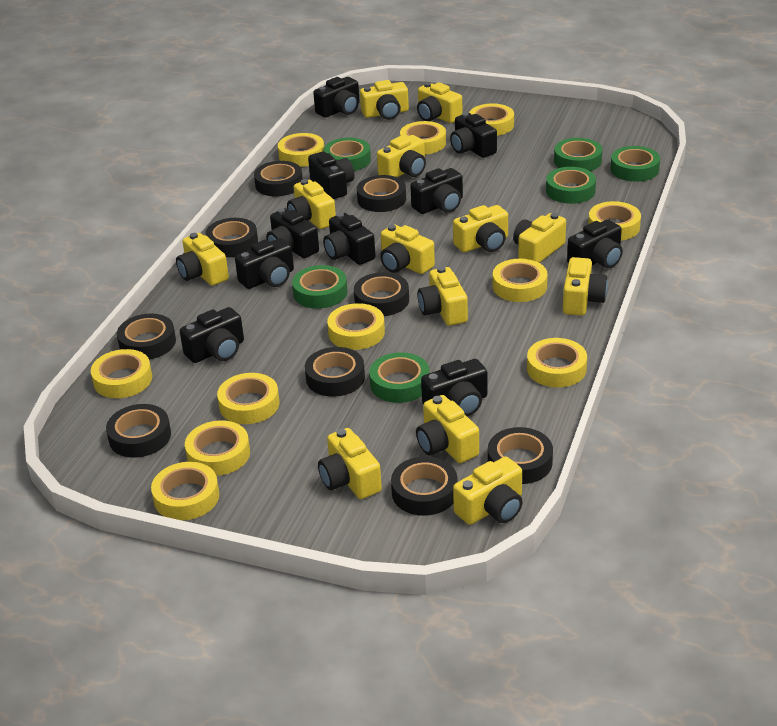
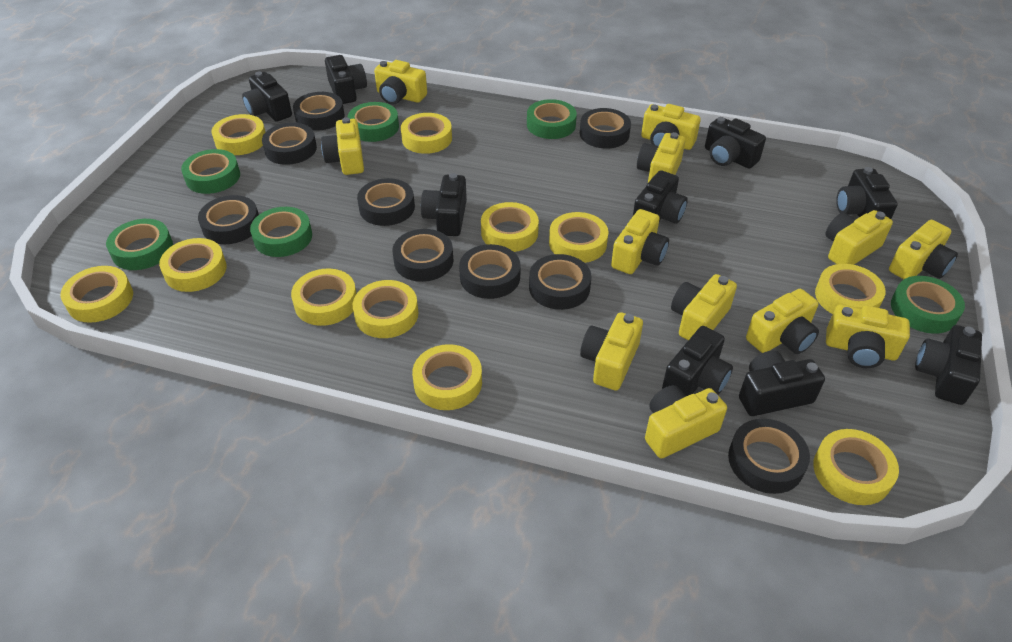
black camera: 10 -> 9
yellow camera: 13 -> 12

